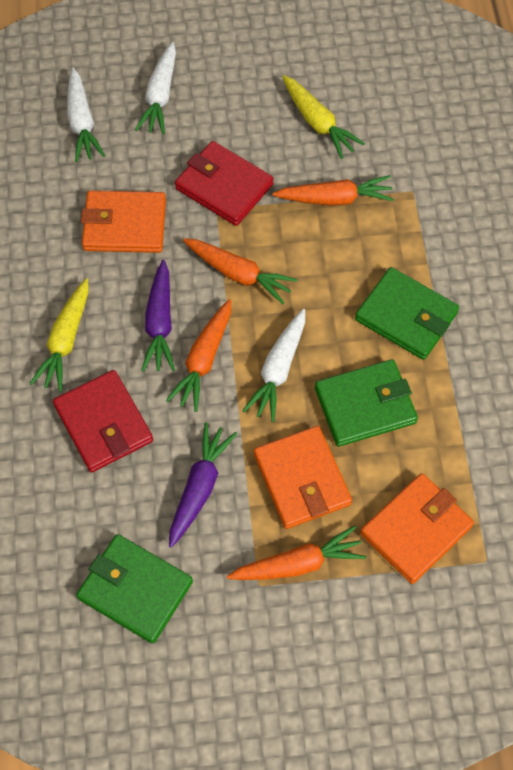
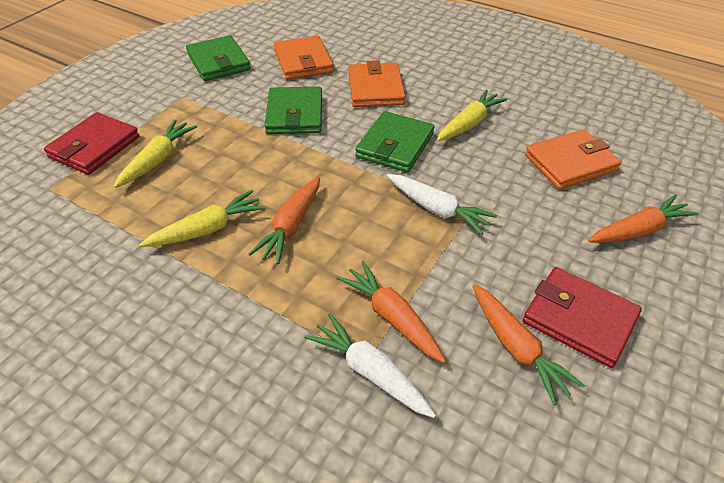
purple carrot: 2 -> 0
white carrot: 3 -> 2
yellow carrot: 2 -> 3

